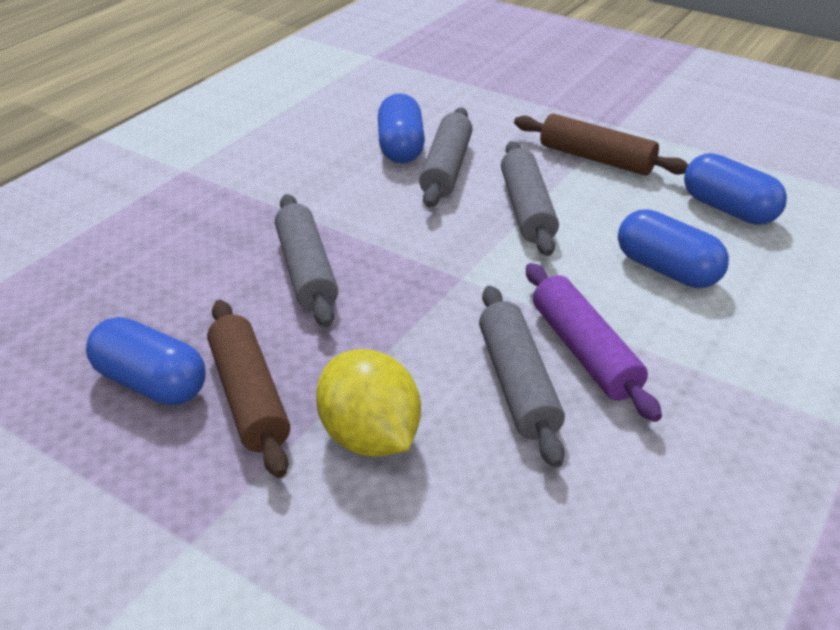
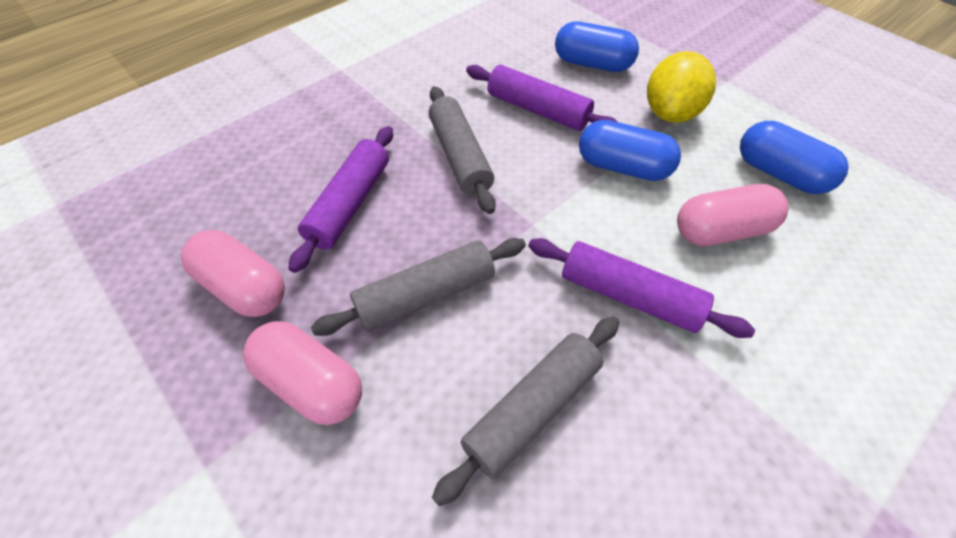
blue capsule: 4 -> 3
brown rolling pin: 2 -> 0
grey rolling pin: 4 -> 3
pink capsule: 0 -> 3
purple rolling pin: 1 -> 3

